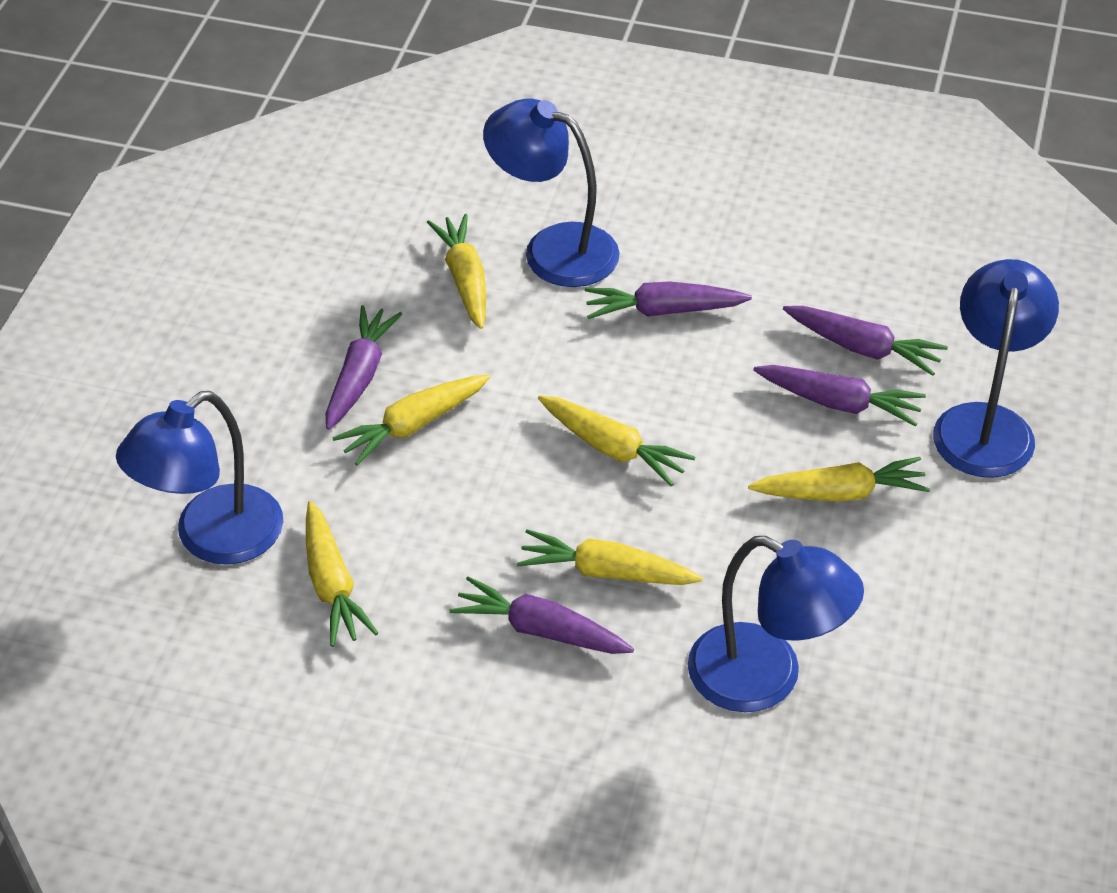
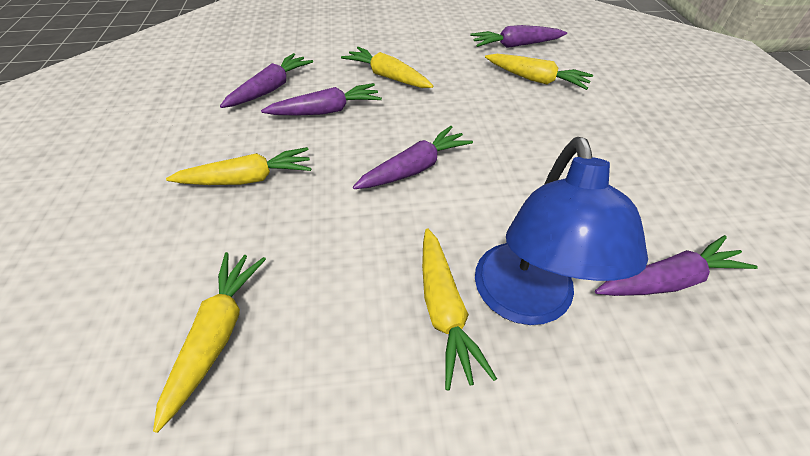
blue lamp: 4 -> 1
yellow carrot: 6 -> 5

